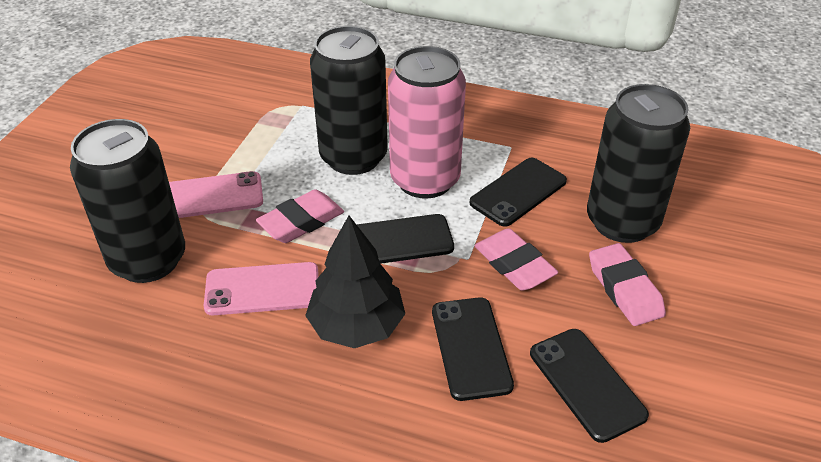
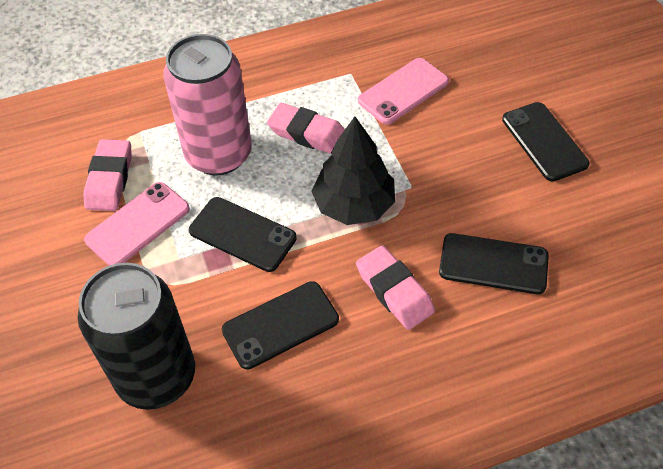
black can: 3 -> 1

